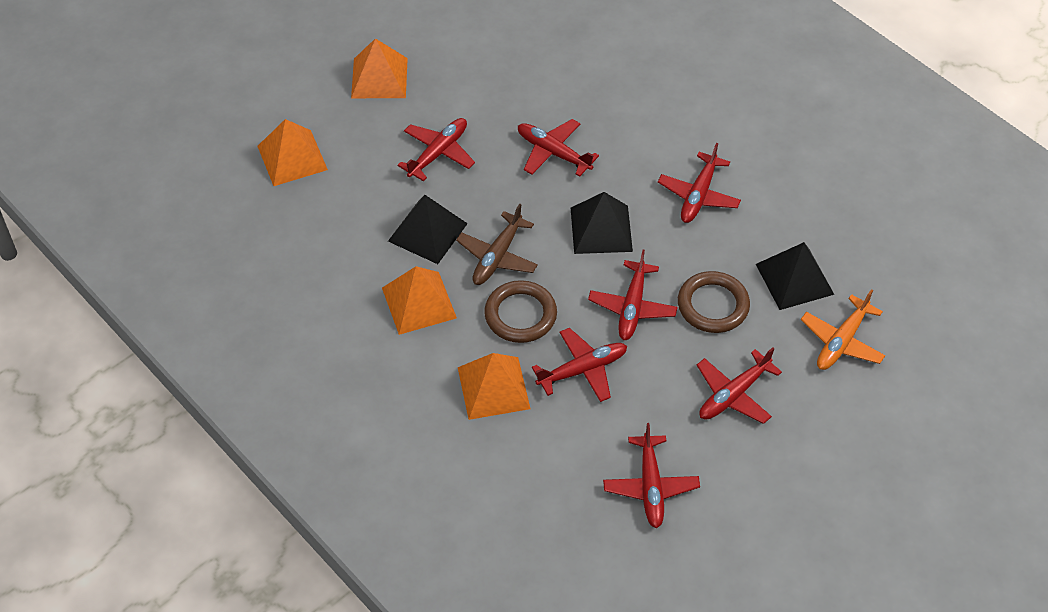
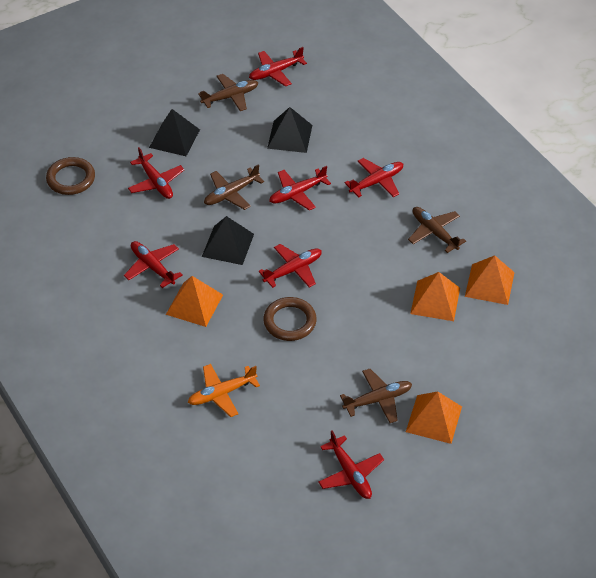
brown plane: 1 -> 4

